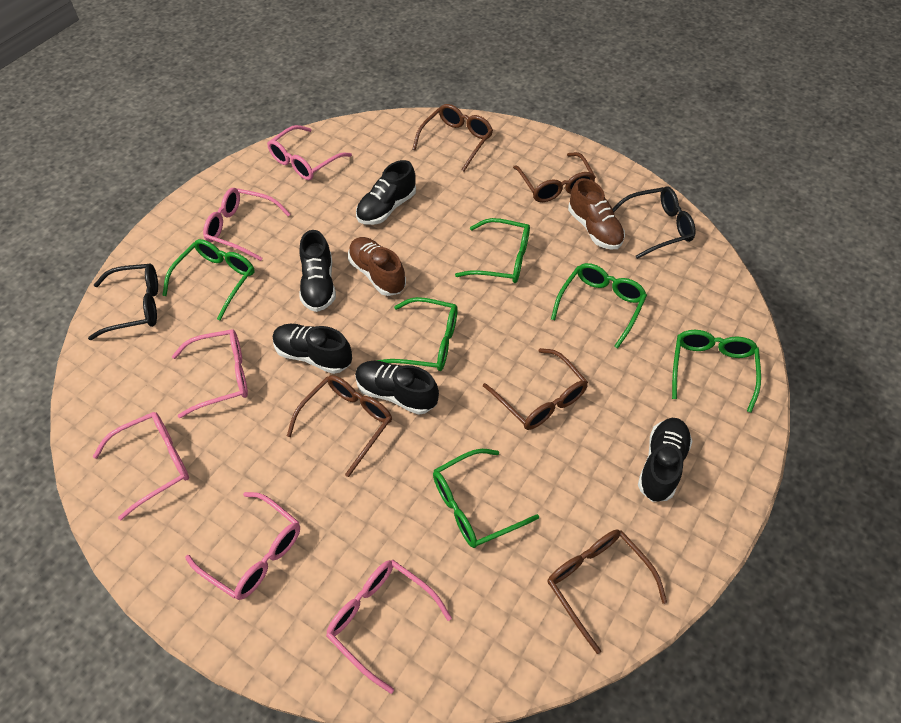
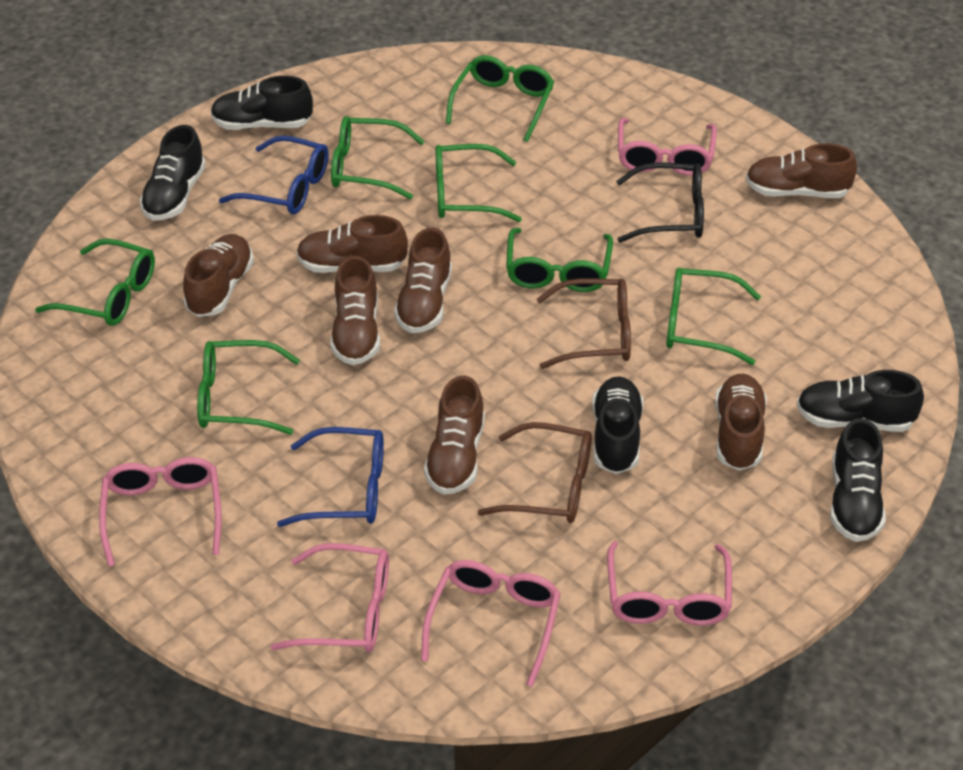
black glasses: 2 -> 1
blue glasses: 0 -> 2
brown glasses: 5 -> 2
brown shoe: 2 -> 7
green glasses: 6 -> 7
pink glasses: 6 -> 5

